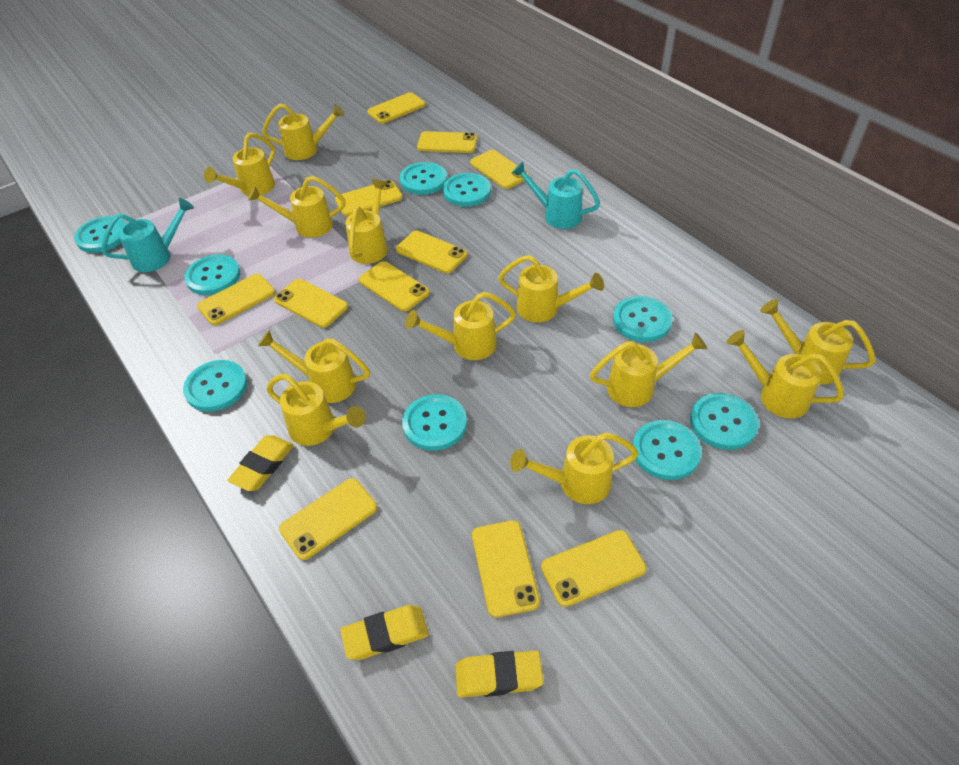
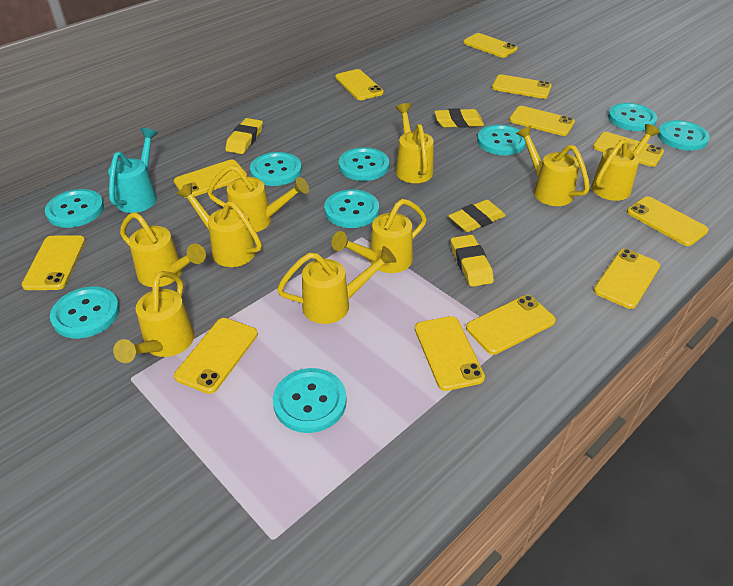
turquoise watering can: 2 -> 1
yellow eraser: 3 -> 4
yellow phone: 11 -> 12
yellow watering can: 12 -> 9

